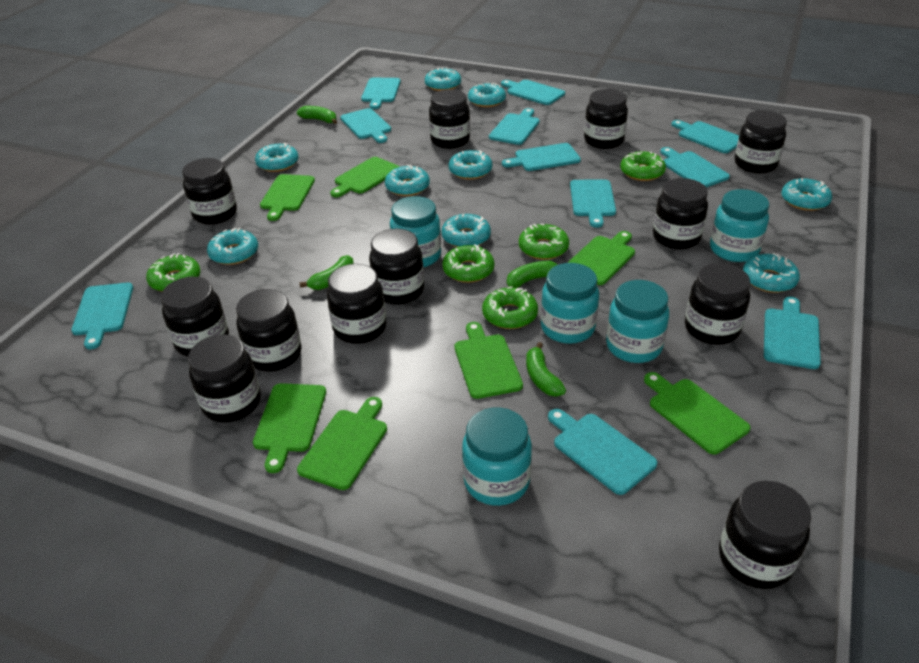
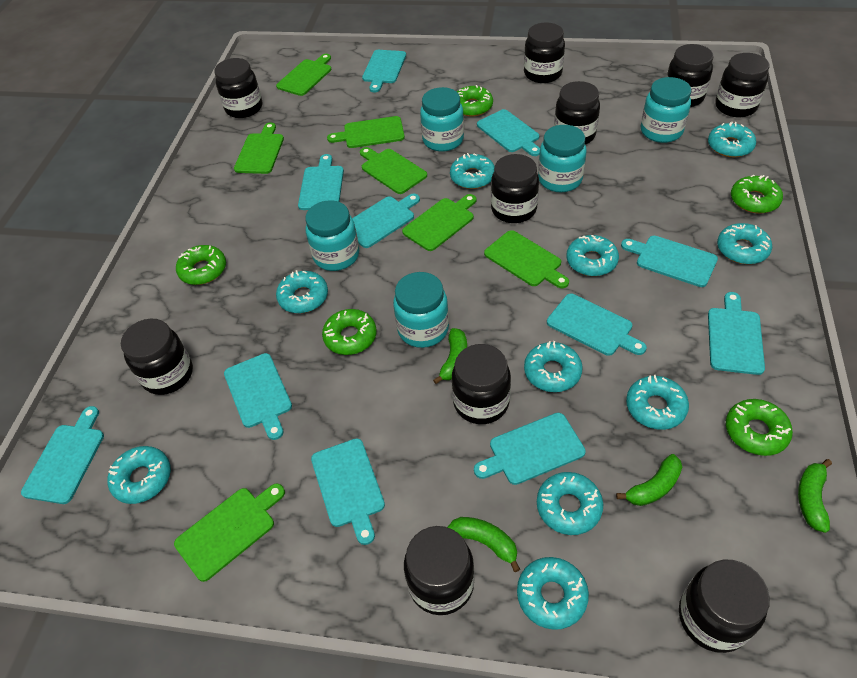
black jar: 12 -> 10
turquoise donut: 9 -> 10

